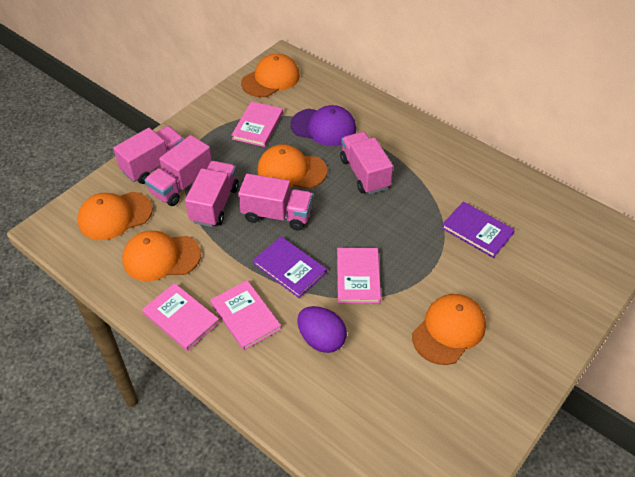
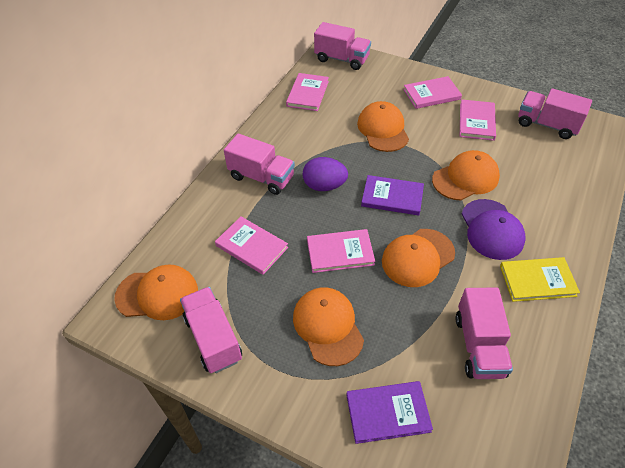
pink book: 4 -> 5
yellow book: 0 -> 1

